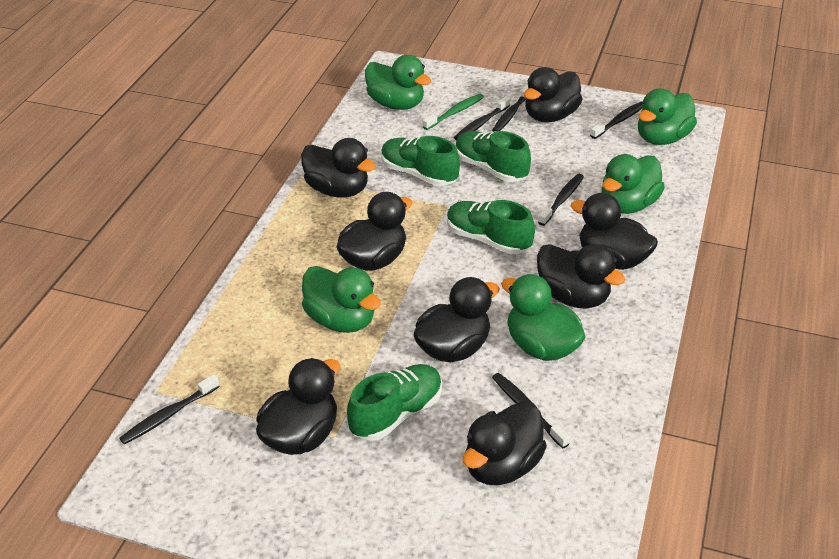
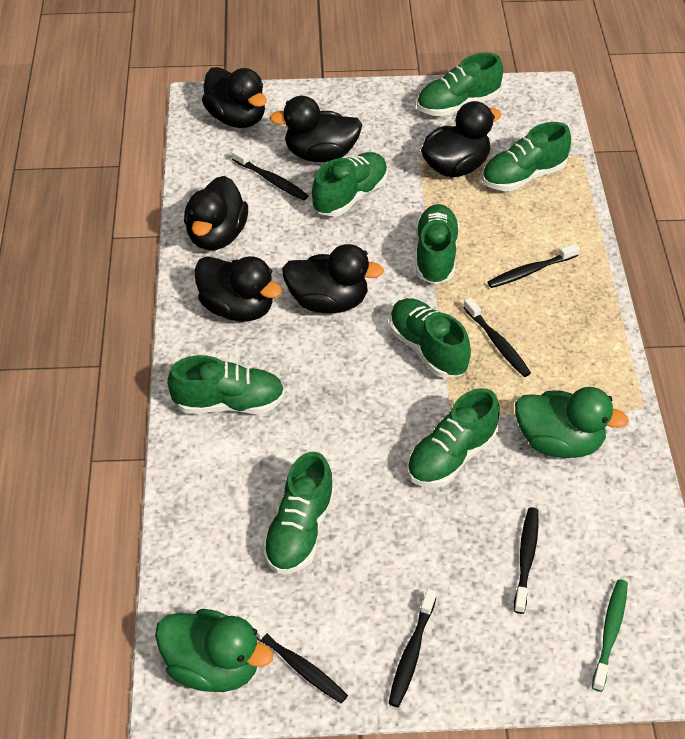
black duck: 8 -> 6
green duck: 5 -> 2
green shoe: 4 -> 8

